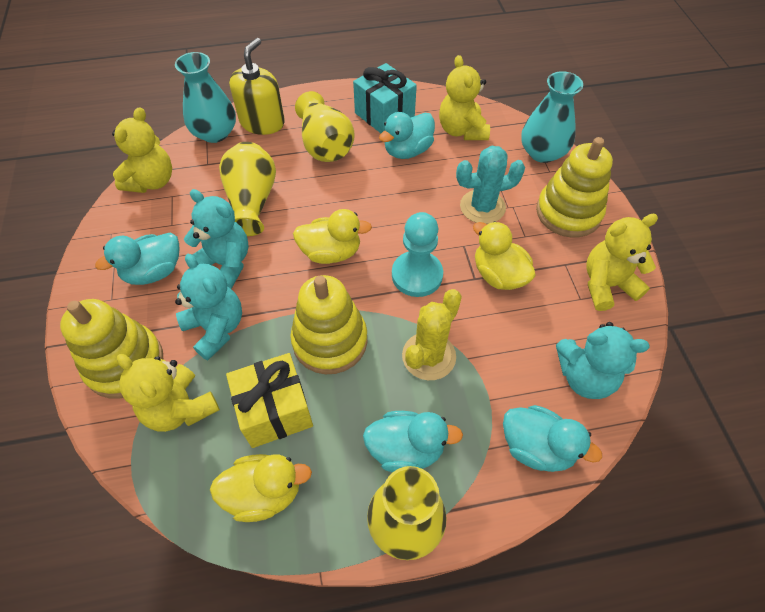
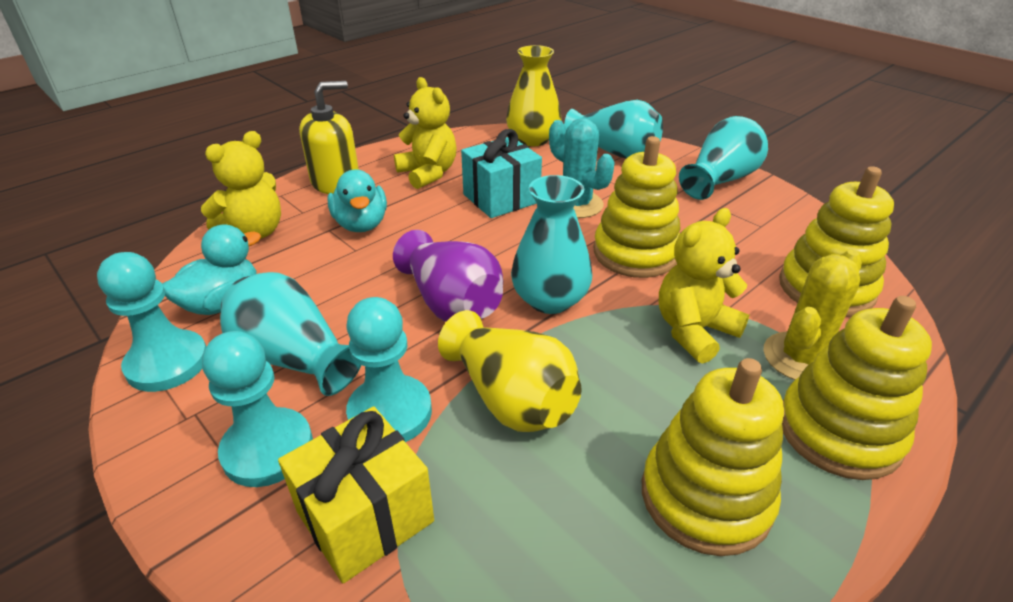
purple vase: 0 -> 1
turquoise duck: 4 -> 2
turquoise pawn: 1 -> 3
turquoise teddy bear: 3 -> 0
turquoise vase: 2 -> 4
yellow duck: 3 -> 0
yellow stacking toy: 3 -> 4
yellow teddy bear: 4 -> 3
yellow vase: 3 -> 2

